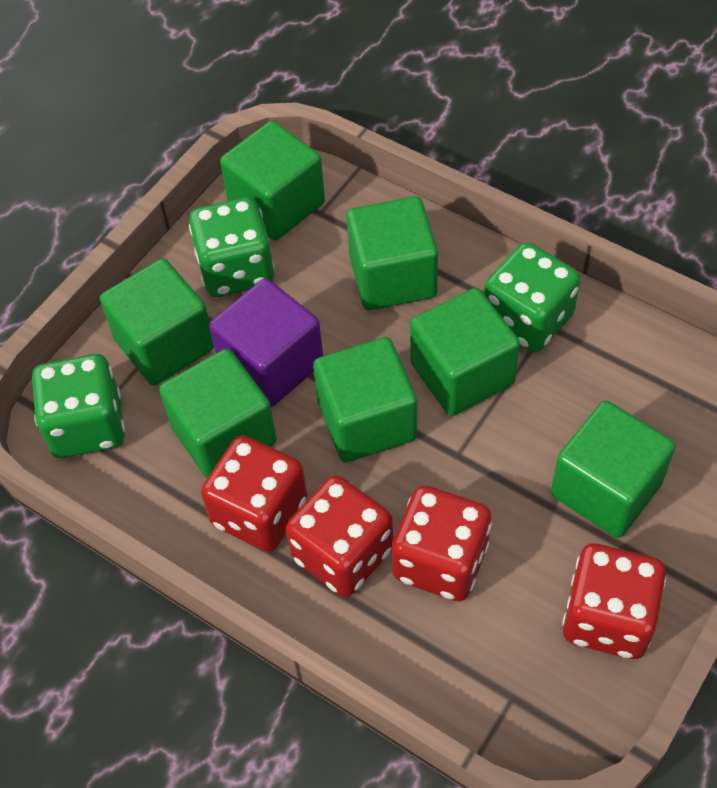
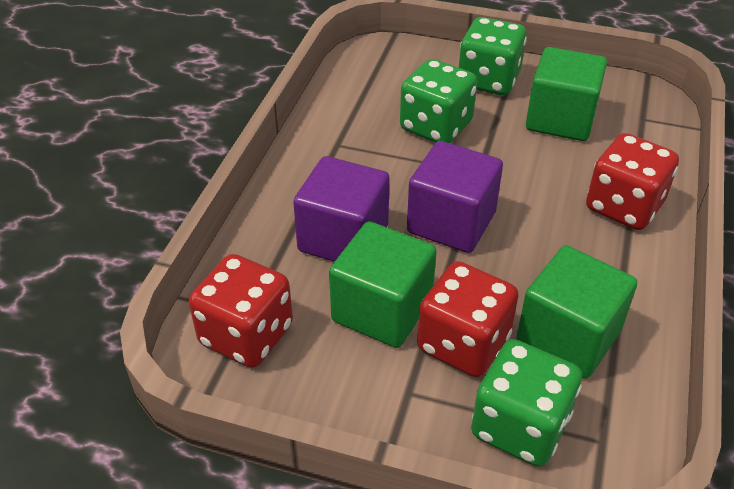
green cube: 7 -> 3
purple cube: 1 -> 2
red dice: 4 -> 3

